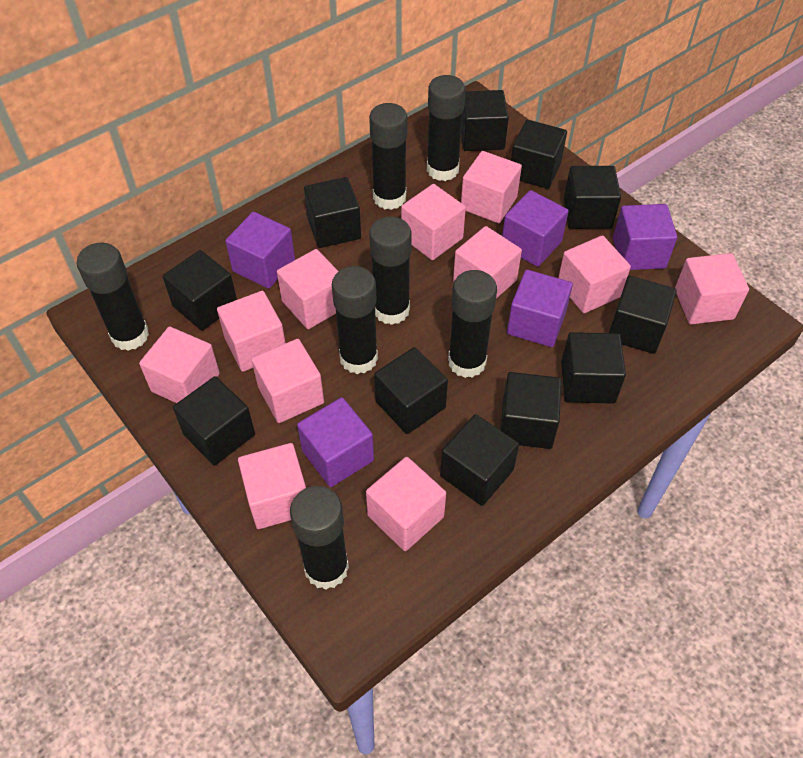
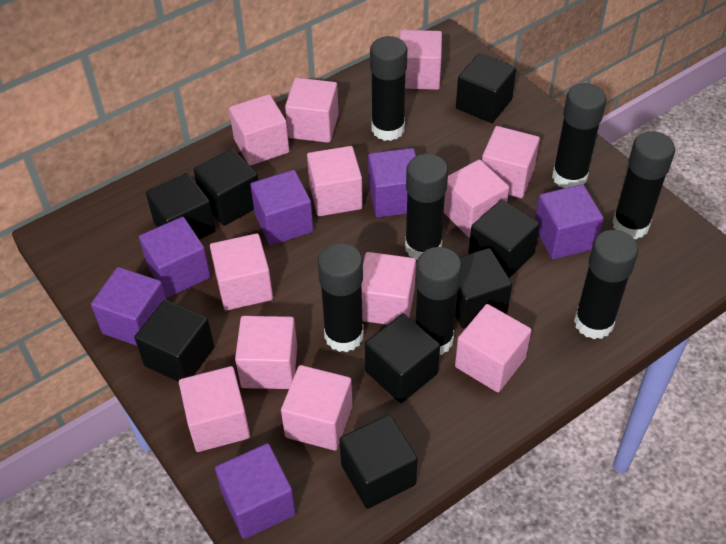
black cube: 11 -> 8
pink cube: 11 -> 12
purple cube: 5 -> 6

